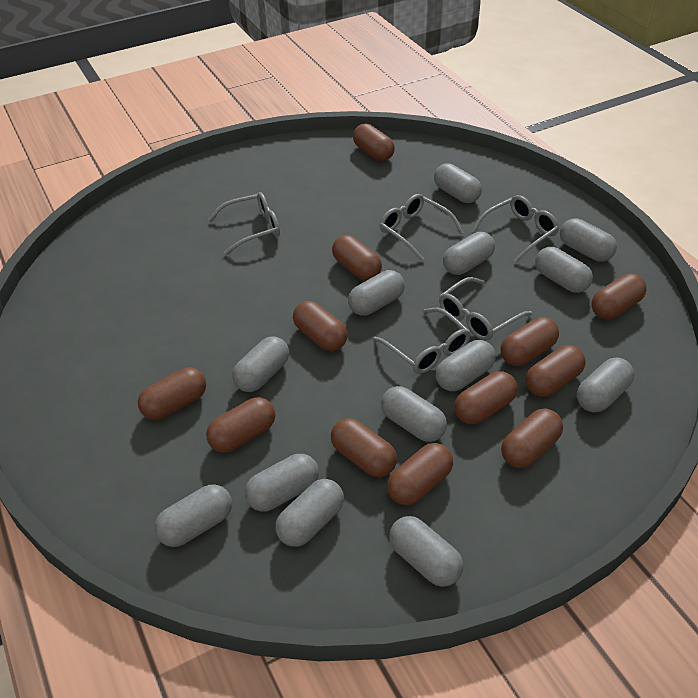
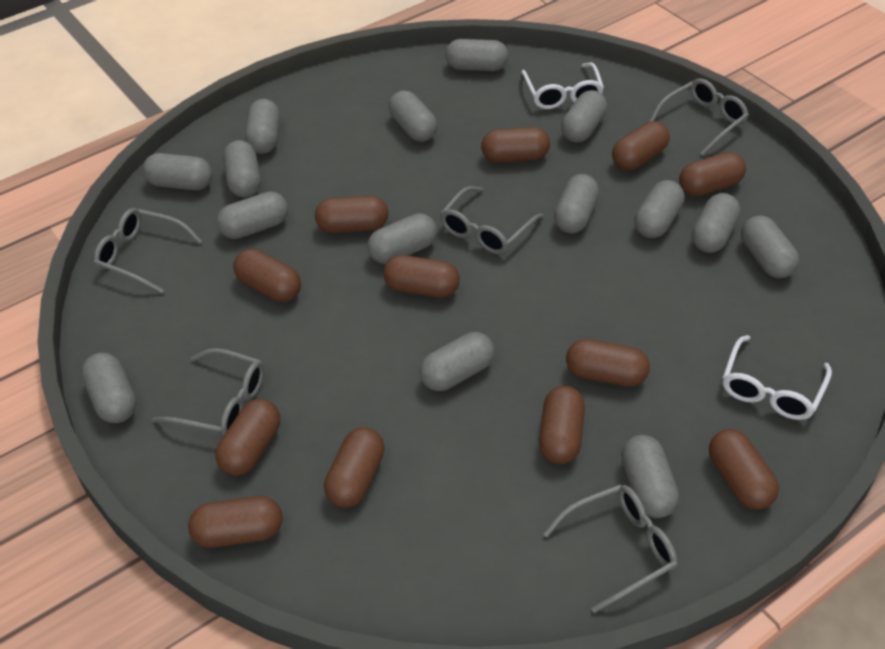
grey capsule: 13 -> 15
white glasses: 0 -> 2

